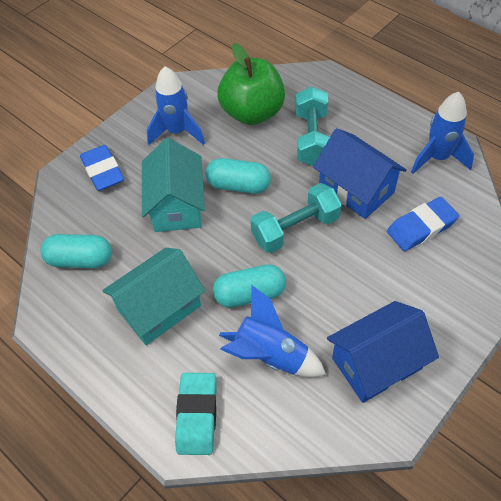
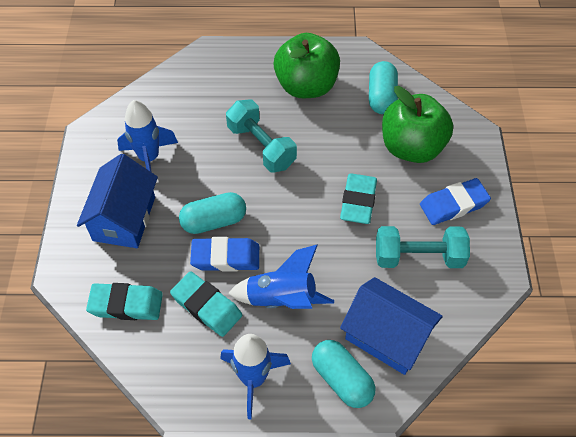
green apple: 1 -> 2
turquoise eraser: 1 -> 3
turquoise house: 2 -> 0

